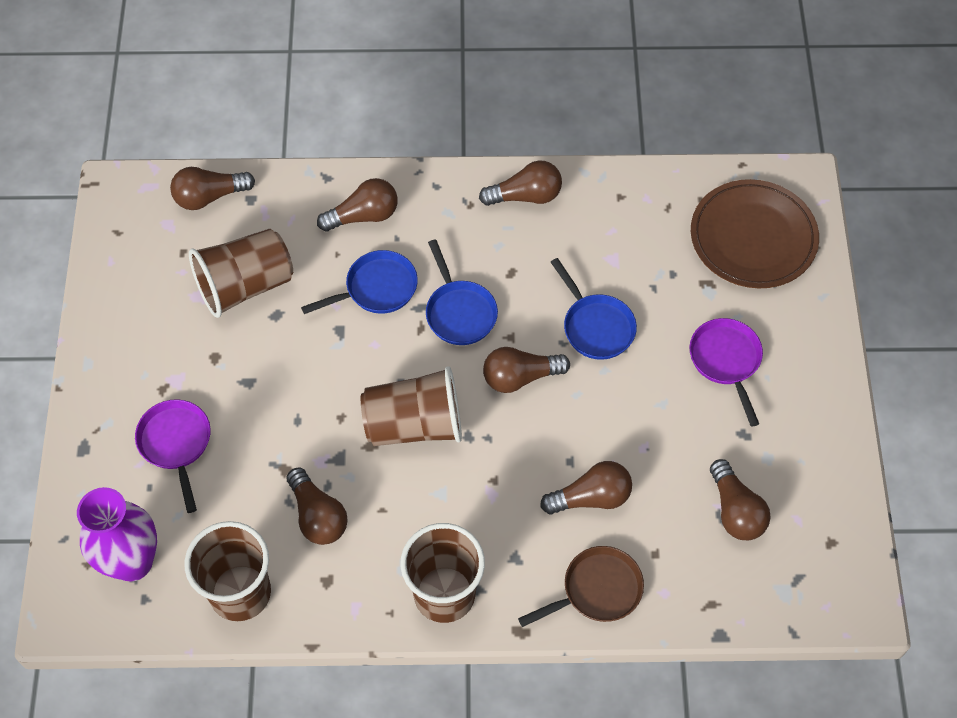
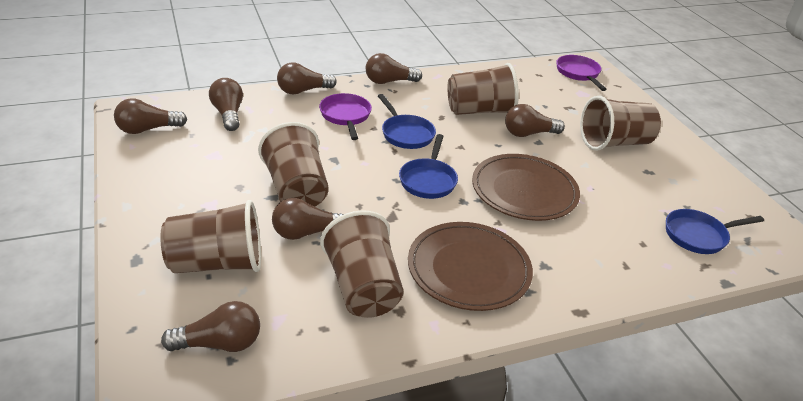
brown cup: 4 -> 5
brown pan: 1 -> 0
brown plate: 1 -> 2
purple vase: 1 -> 0

